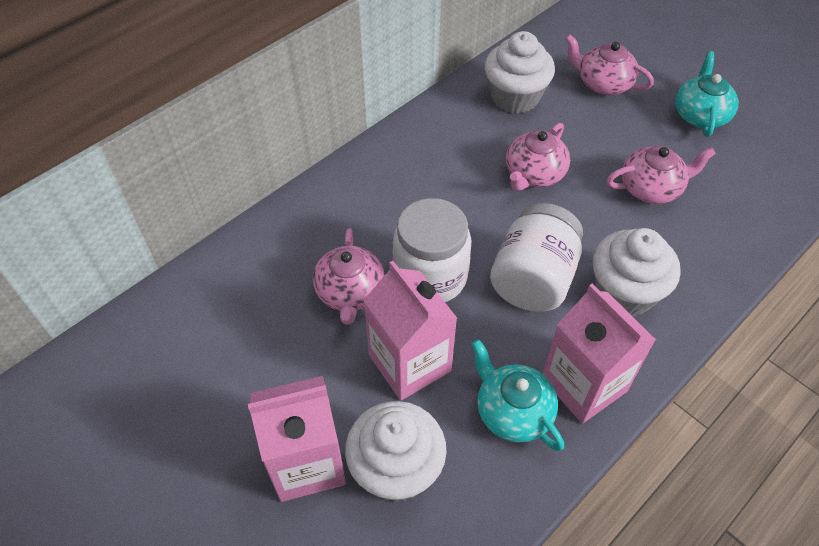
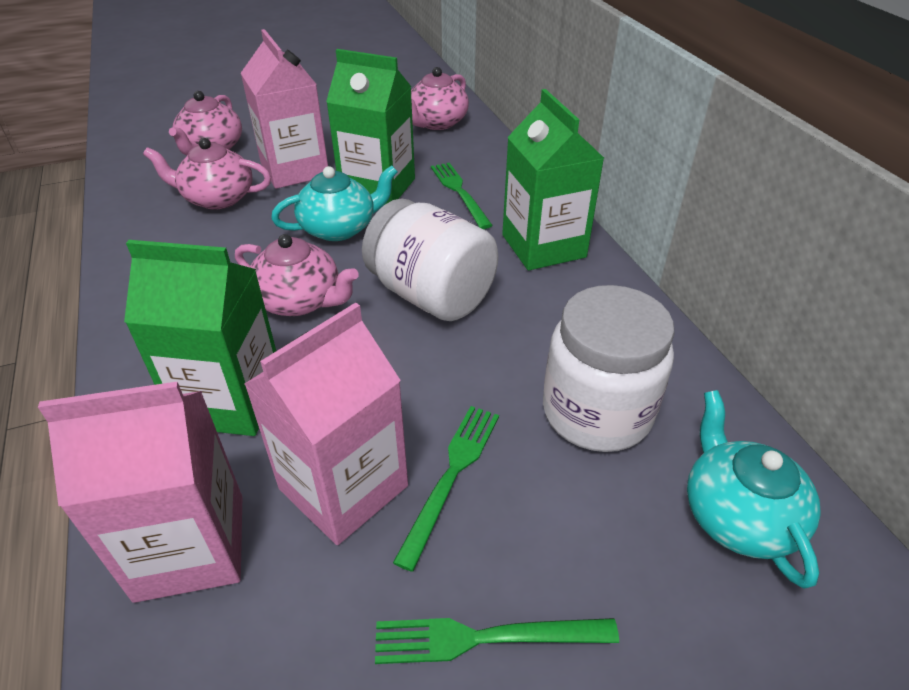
green carton: 0 -> 3
green fork: 0 -> 3
white cupcake: 3 -> 0

